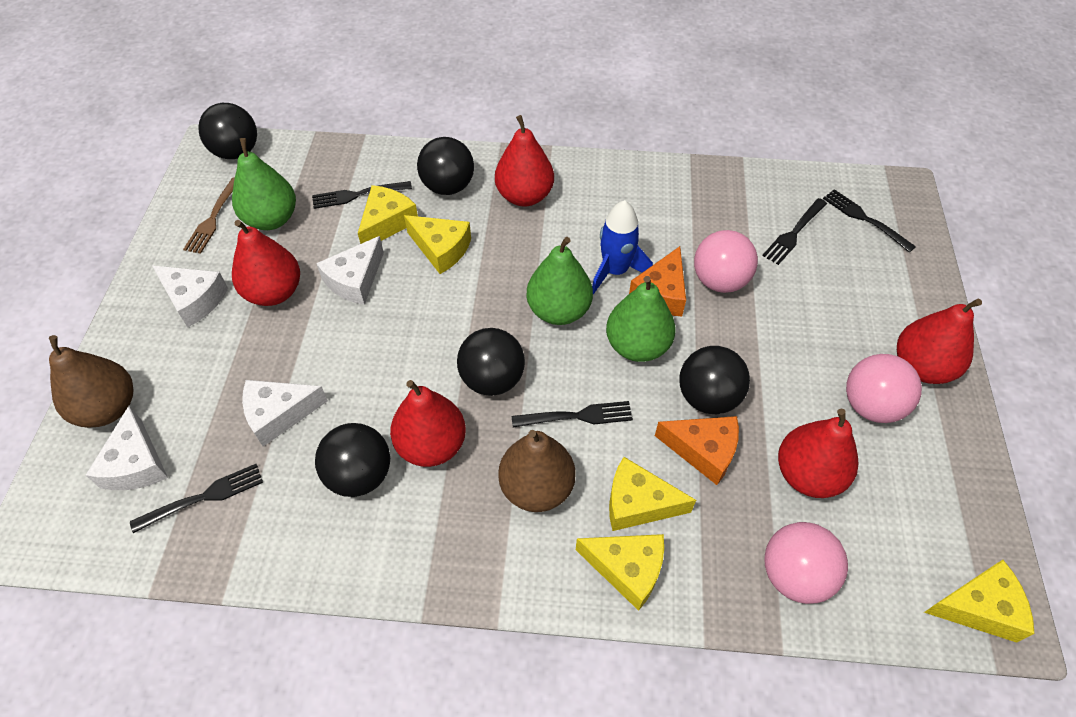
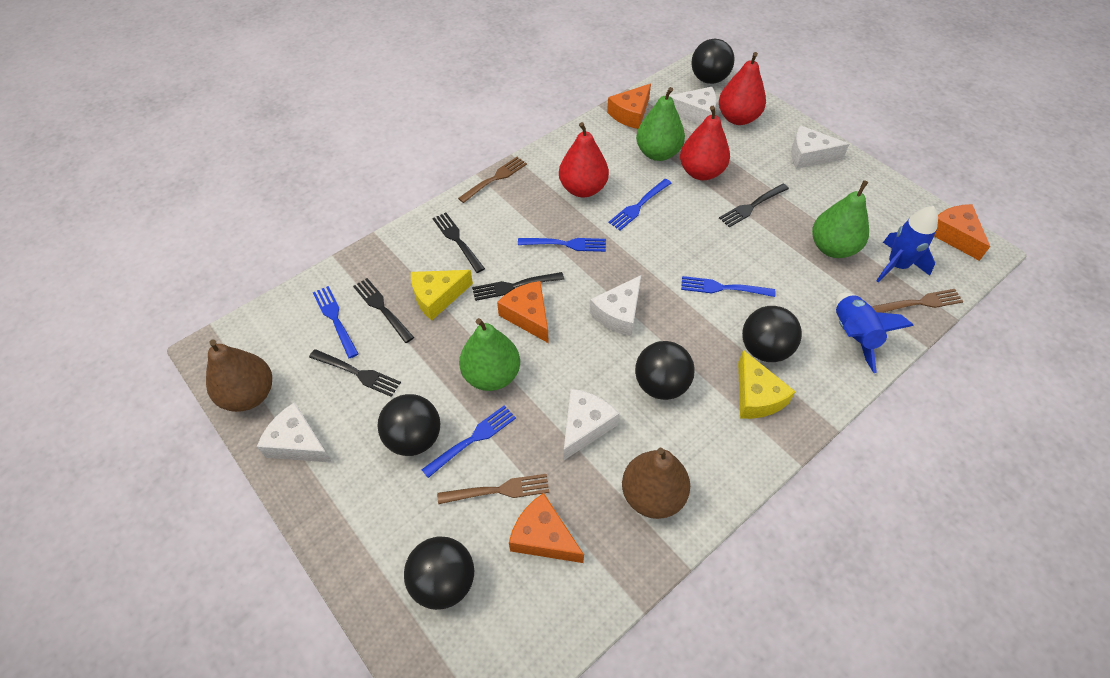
blue fork: 0 -> 5
blue rocket: 1 -> 2
brown fork: 1 -> 3
orange cheese: 2 -> 4
pink ball: 3 -> 0
red pear: 5 -> 3
white cheese: 4 -> 5
yellow cheese: 5 -> 2

